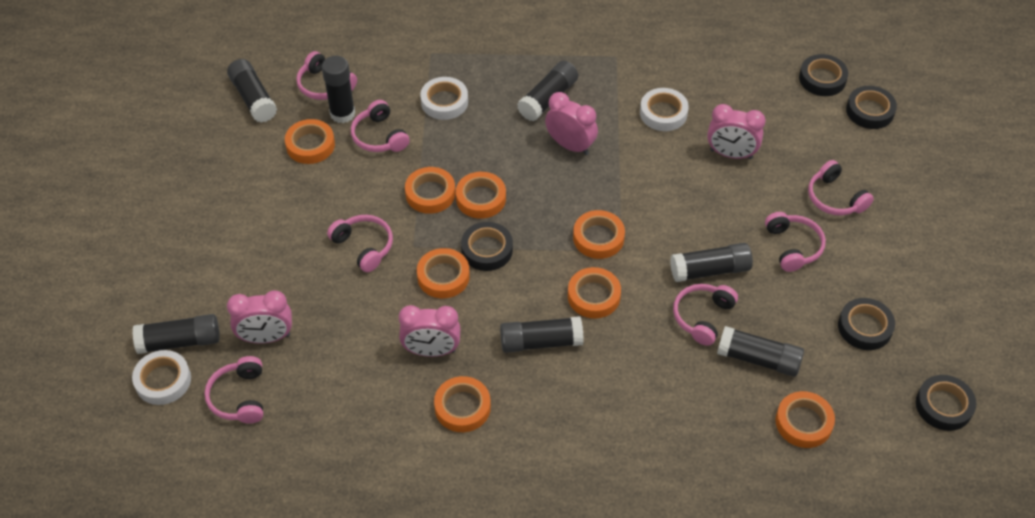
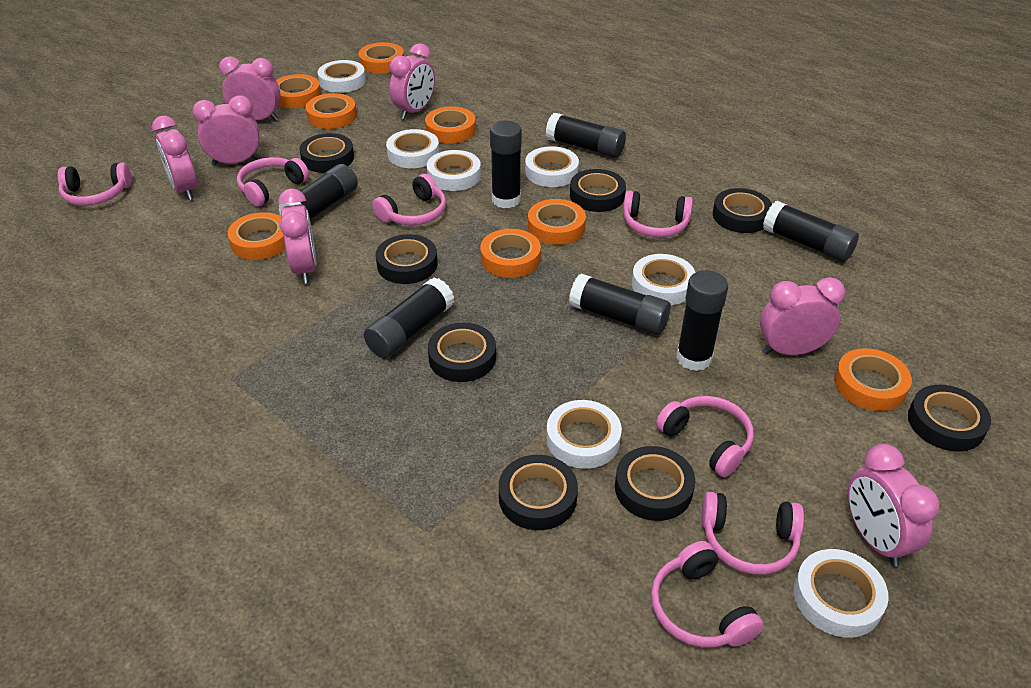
black tape: 5 -> 8
pink clock: 4 -> 7
white tape: 3 -> 7

